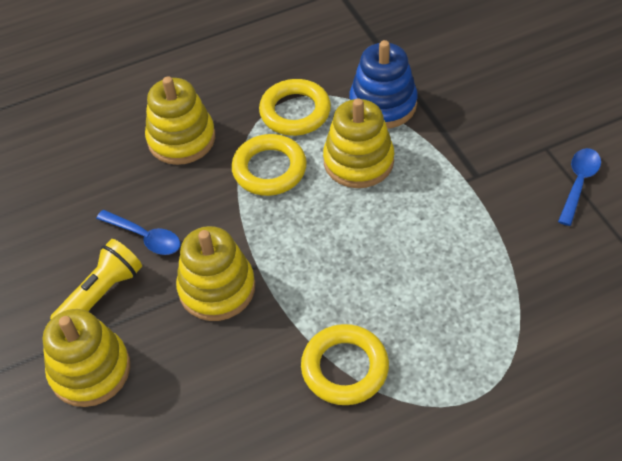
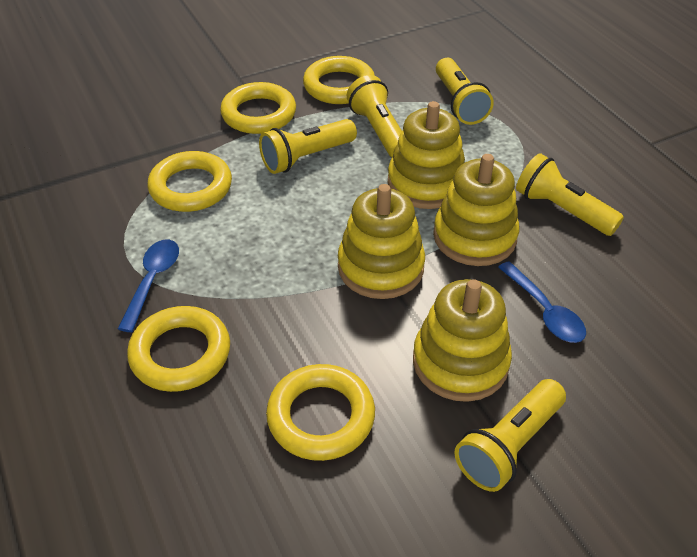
blue stacking toy: 1 -> 0
yellow flashlight: 1 -> 5
yellow ring: 3 -> 5

